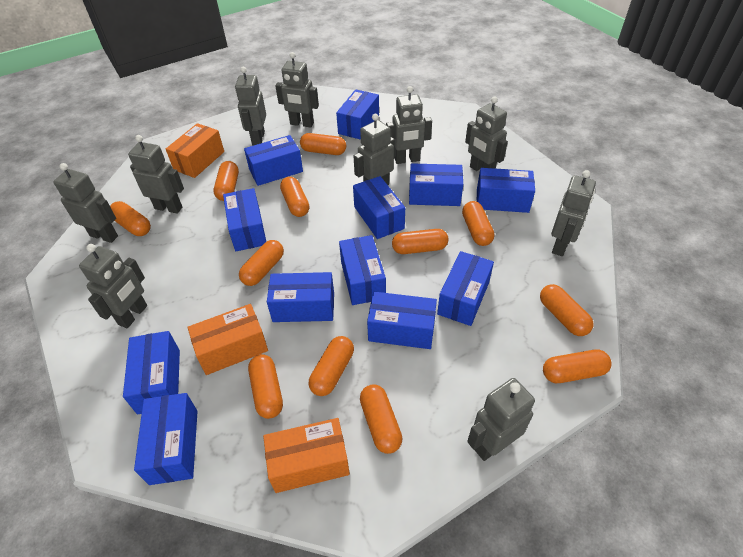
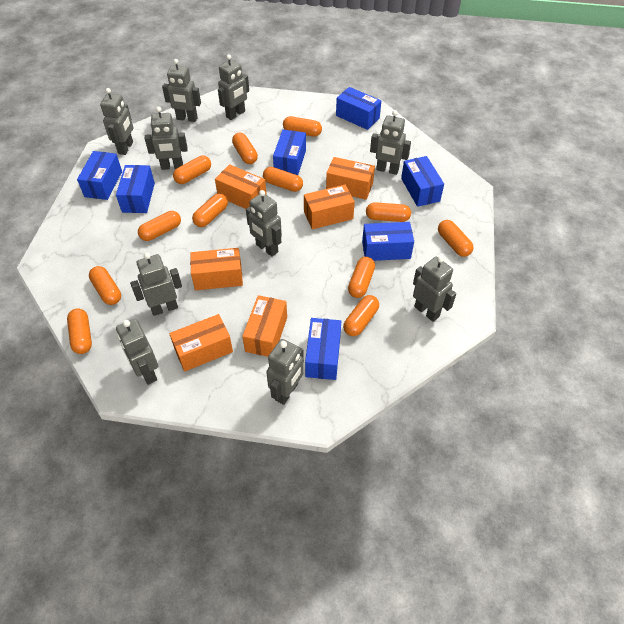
blue box: 12 -> 7
orange box: 3 -> 6

